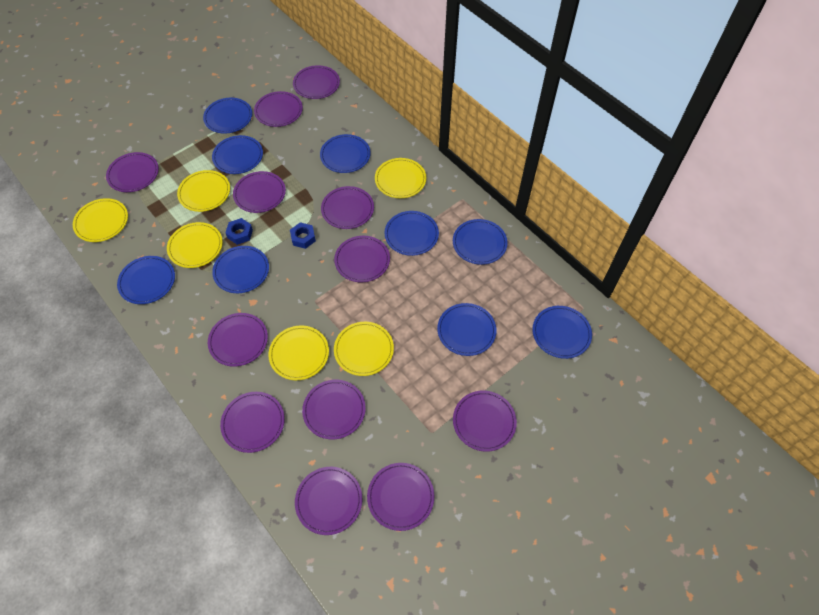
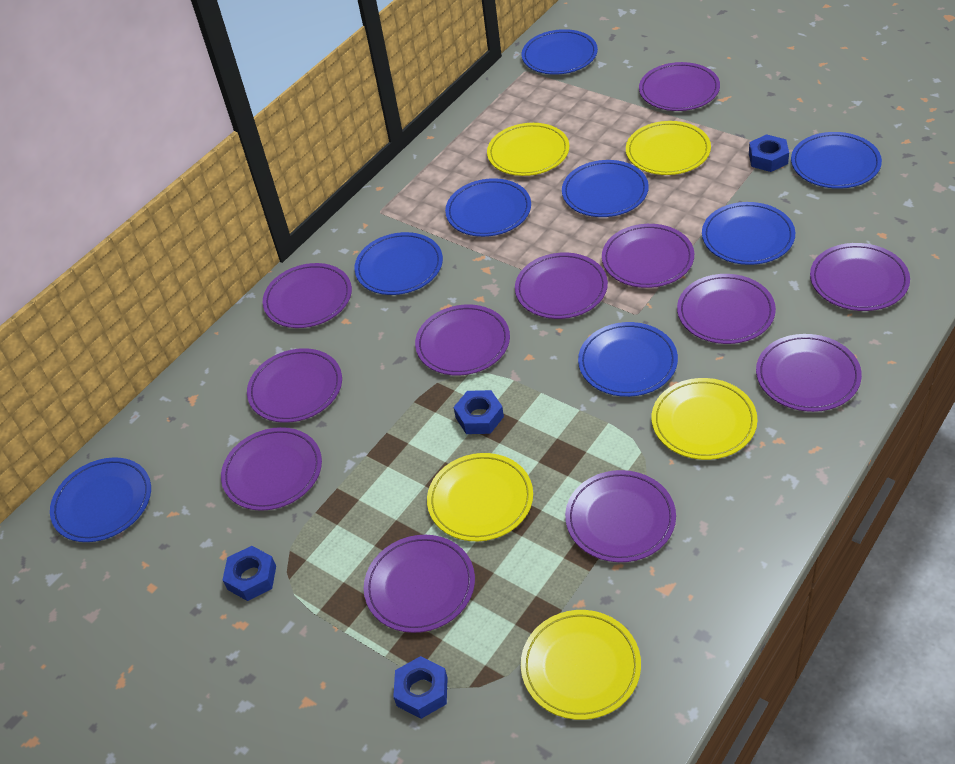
blue nut: 2 -> 4
blue plate: 9 -> 8
yellow plate: 6 -> 5

